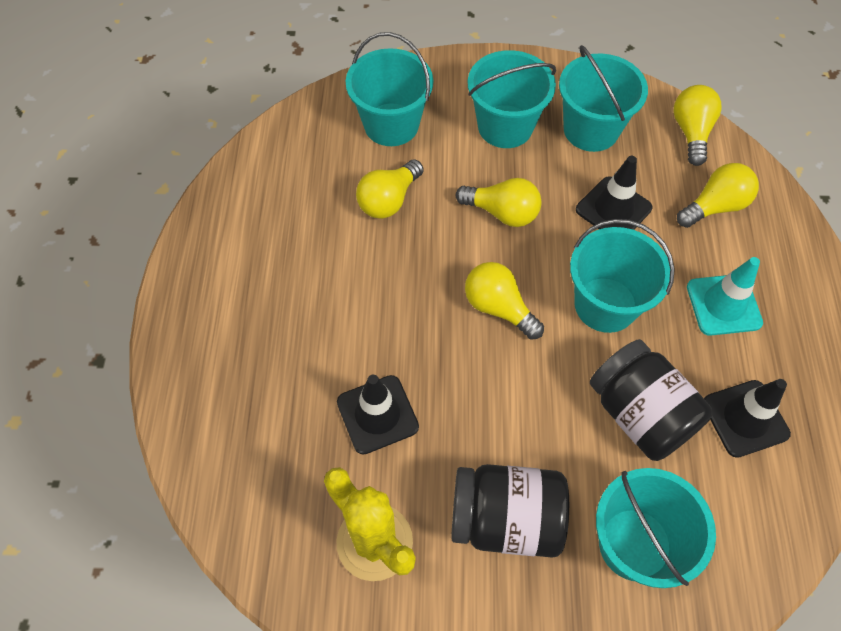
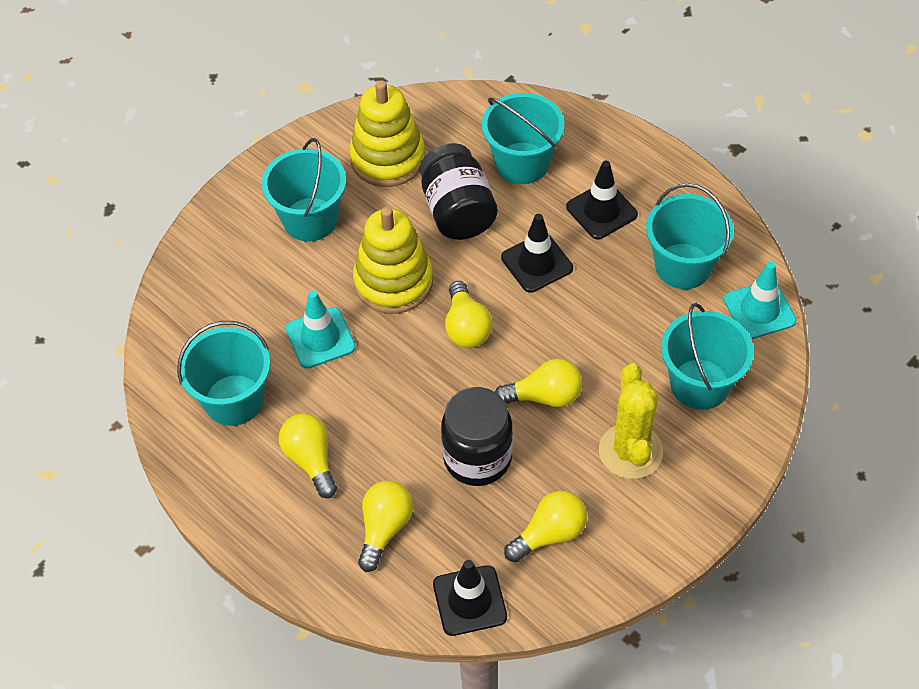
turquoise traffic cone: 1 -> 2
yellow stacking toy: 0 -> 2

